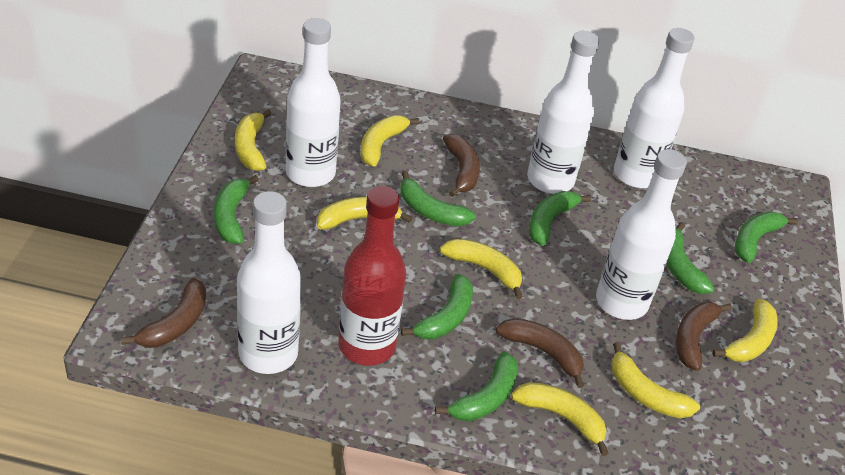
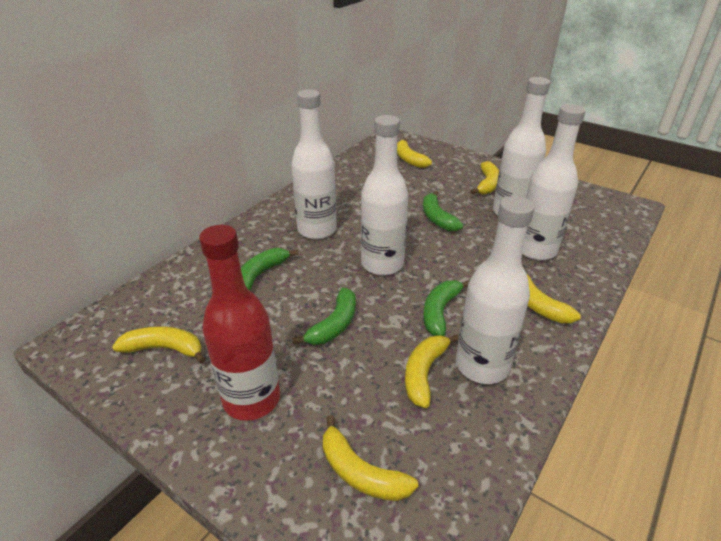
brown banana: 4 -> 0
green banana: 7 -> 4
yellow banana: 7 -> 6

